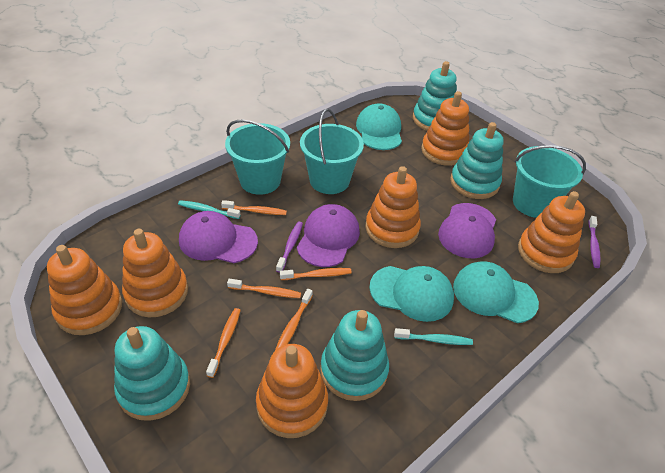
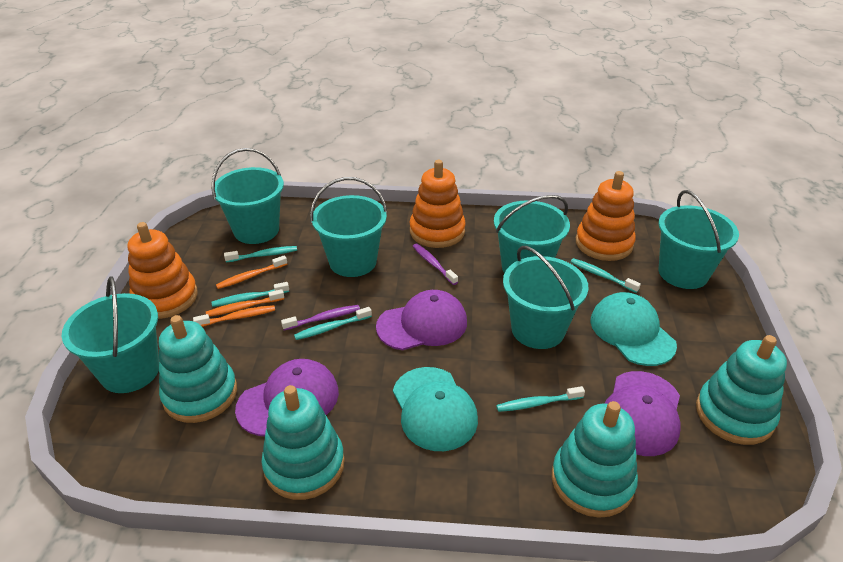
orange stacking toy: 6 -> 3
orange toothbrush: 5 -> 3
turquoise bucket: 3 -> 6
turquoise cap: 3 -> 2
turquoise toothbrush: 2 -> 5

